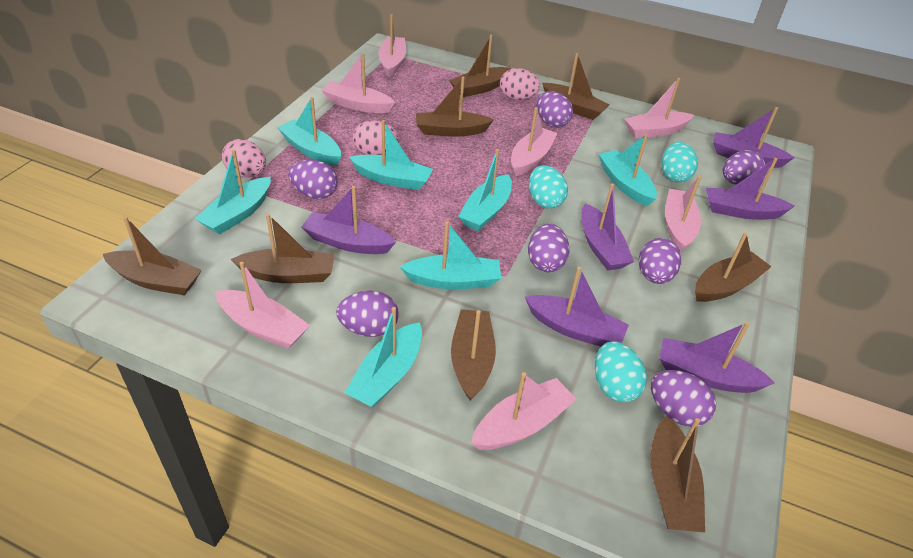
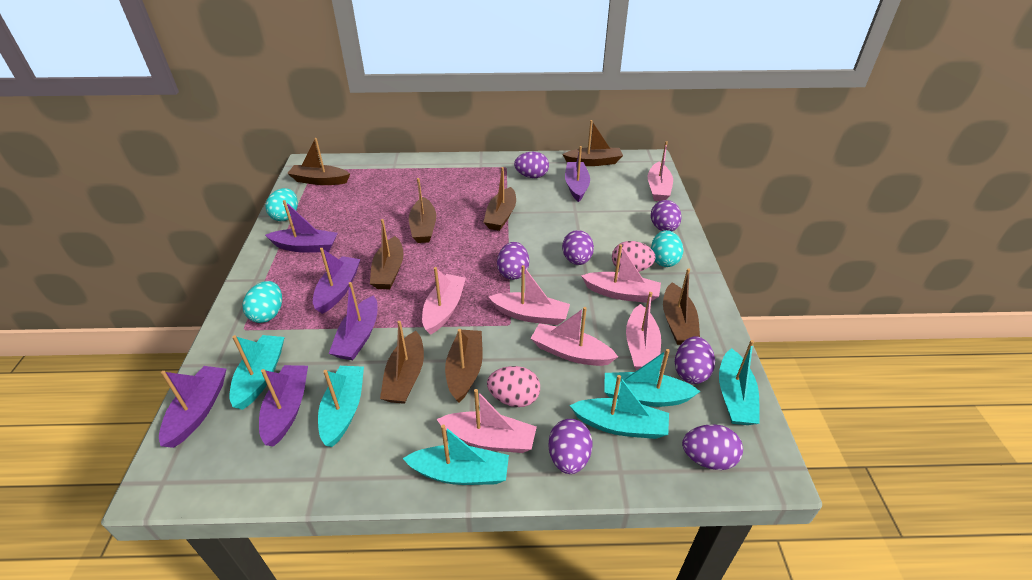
pink egg: 3 -> 2
turquoise boat: 7 -> 6

